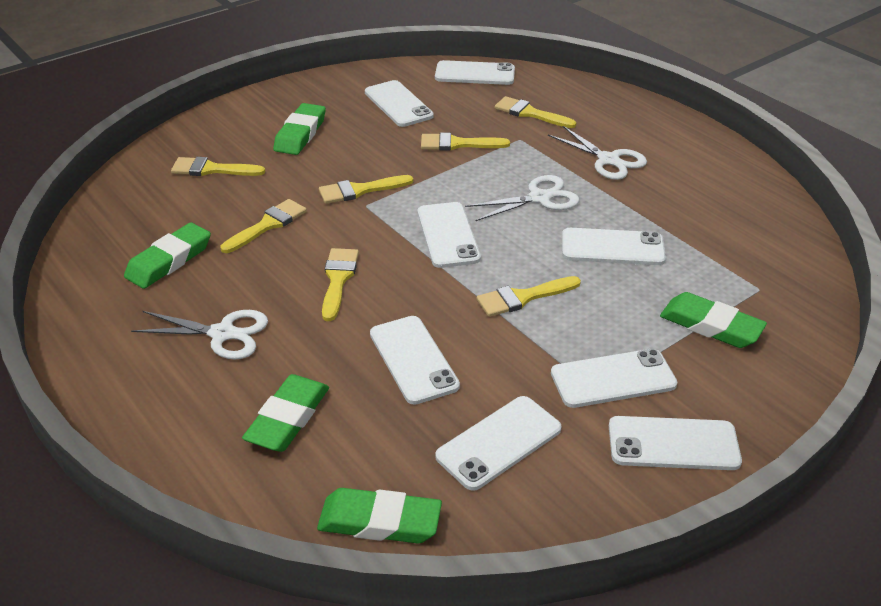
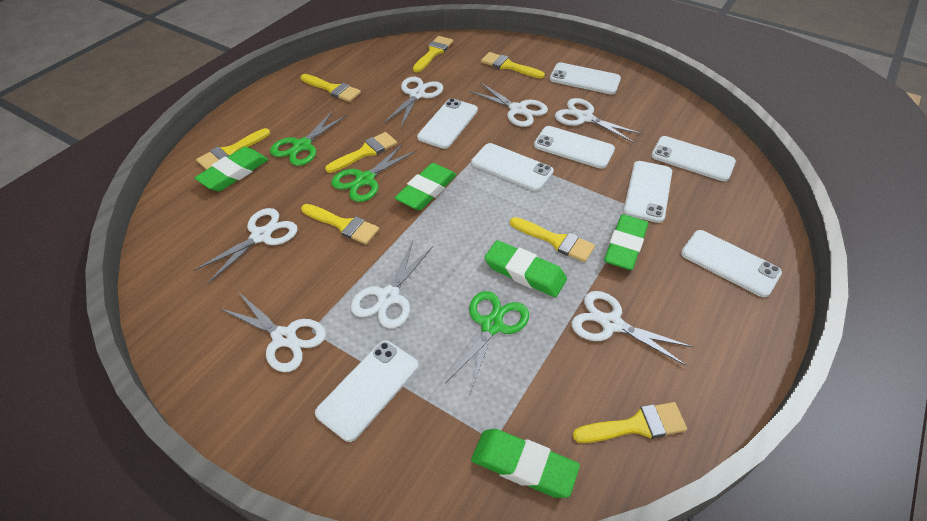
green scissors: 0 -> 3
white scissors: 3 -> 7
yellow brush: 7 -> 8

